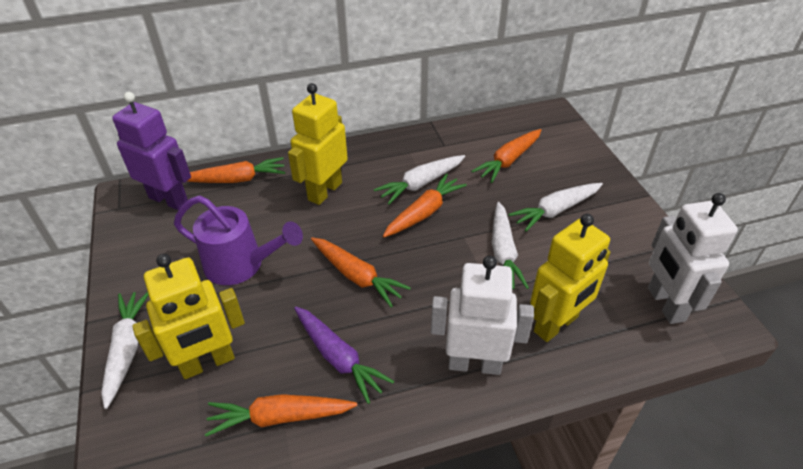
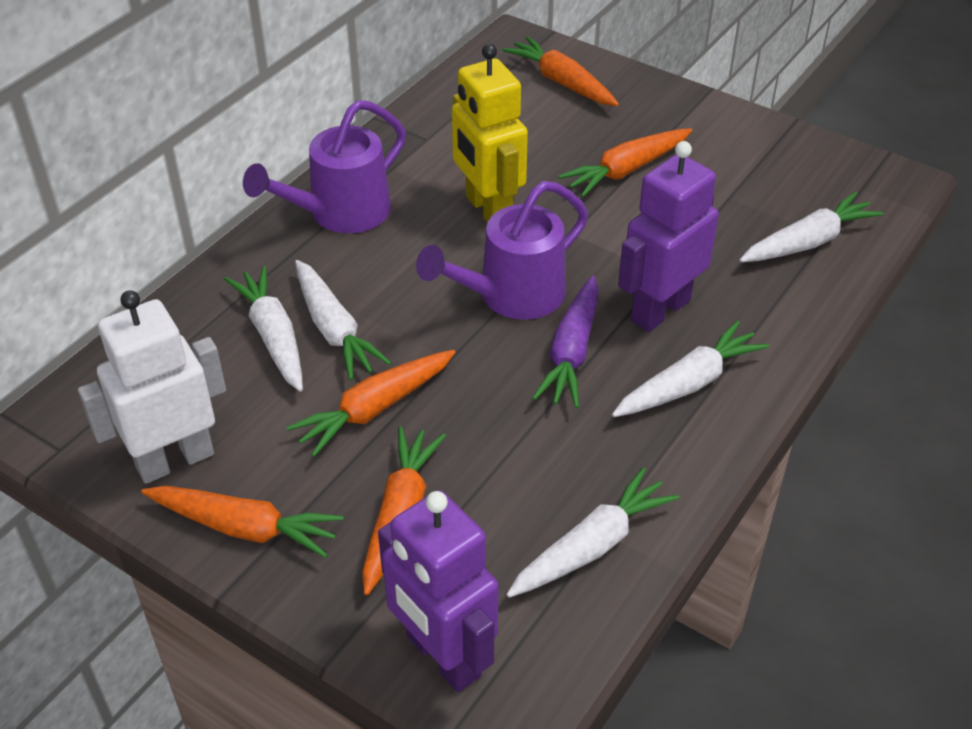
purple robot: 1 -> 2
purple watering can: 1 -> 2
white carrot: 4 -> 5
white robot: 2 -> 1
yellow robot: 3 -> 1

